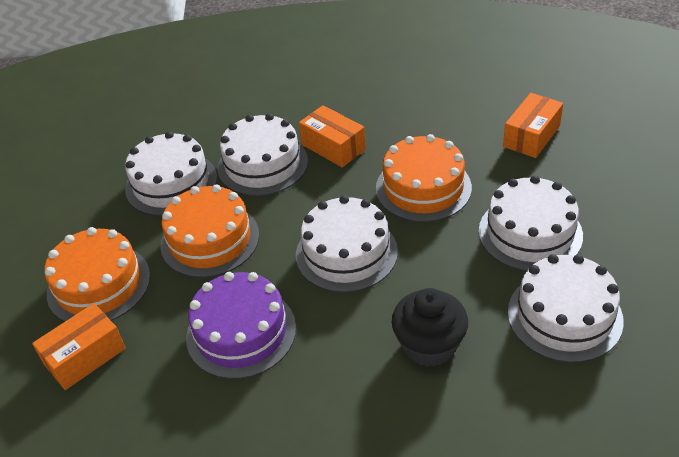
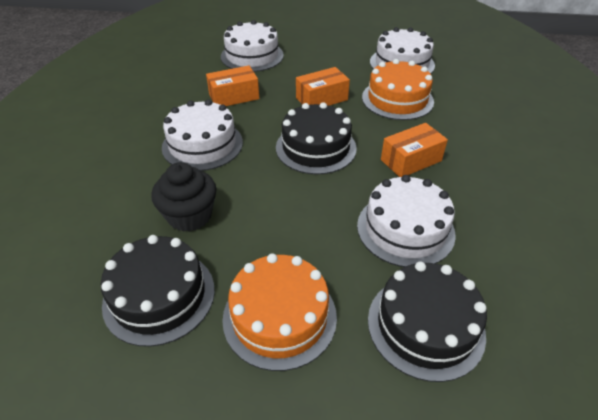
black cake: 0 -> 3
orange cake: 3 -> 2
purple cake: 1 -> 0
white cake: 5 -> 4

